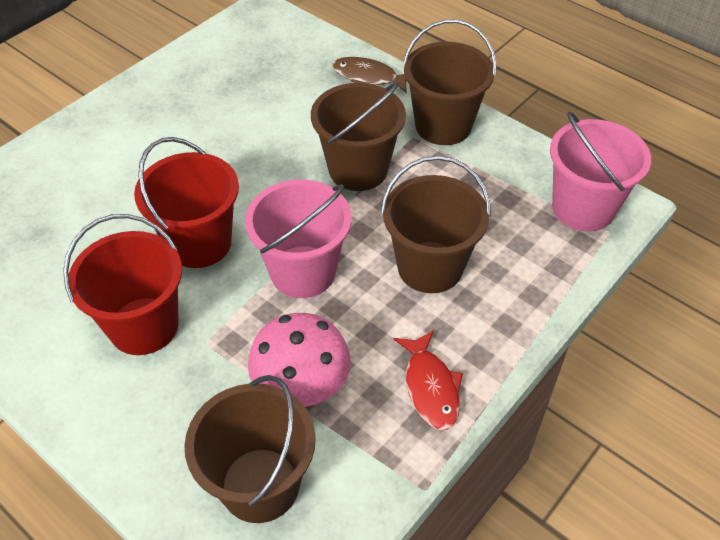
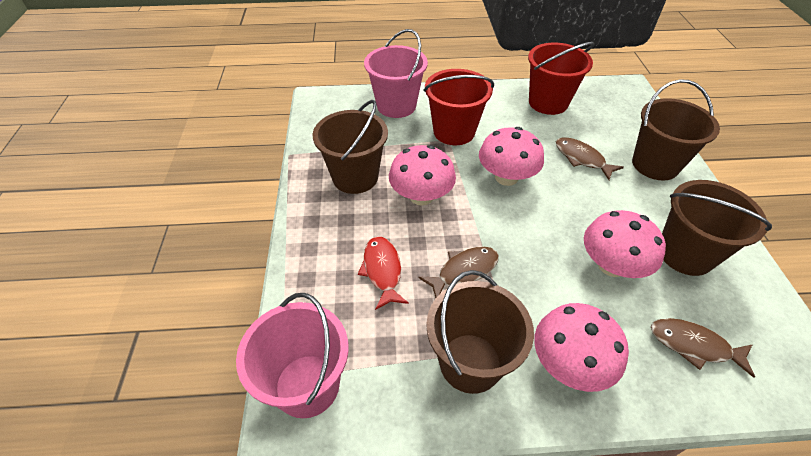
brown fish: 1 -> 3
pink mushroom: 1 -> 4

